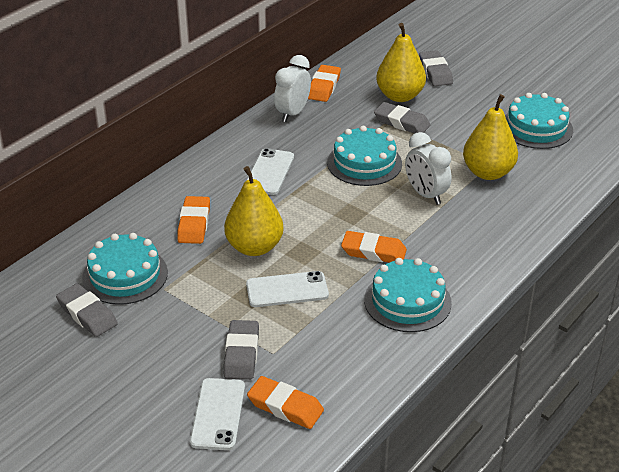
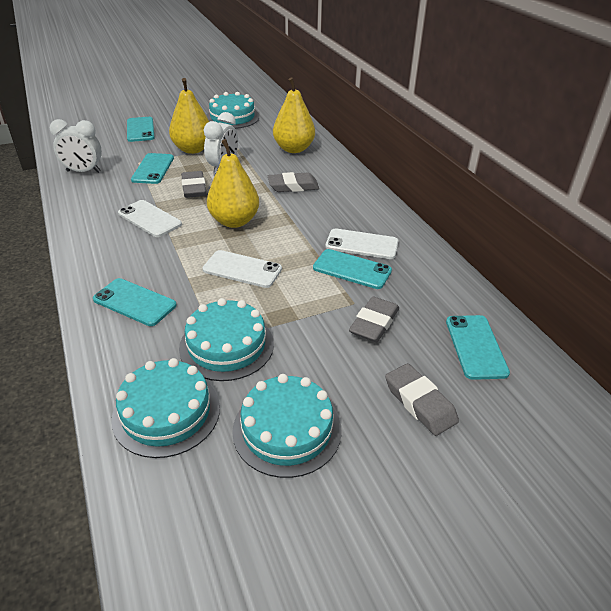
orange eraser: 4 -> 0
turquoise phone: 0 -> 5

